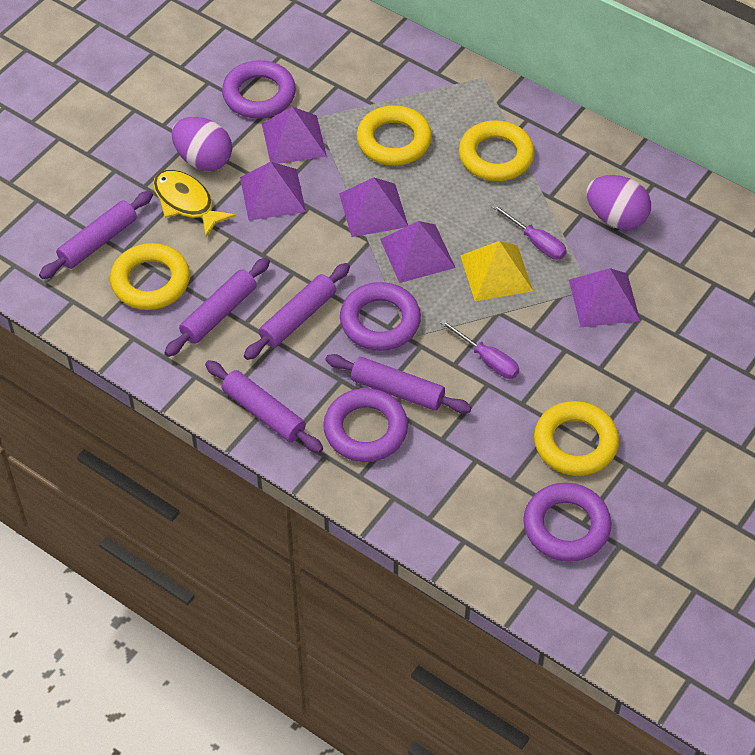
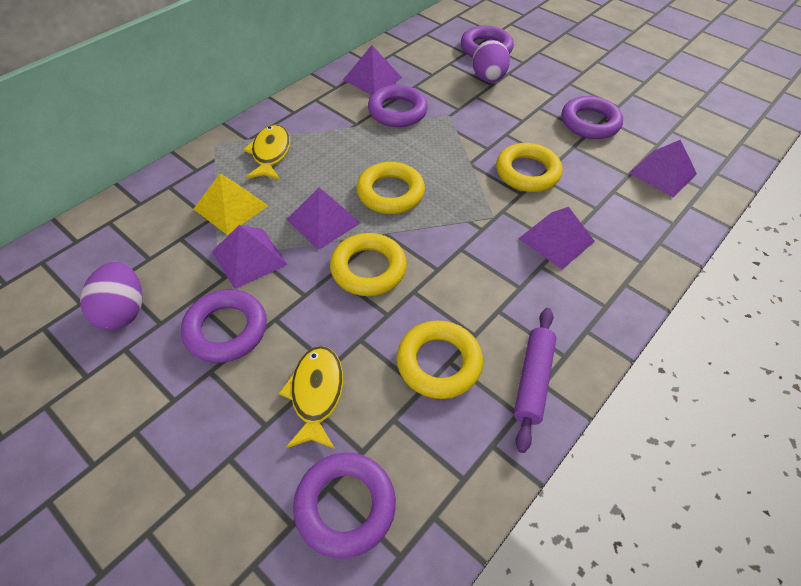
purple ring: 4 -> 5
purple rolling pin: 5 -> 1
purple screwdriver: 2 -> 0
yellow fish: 1 -> 2

